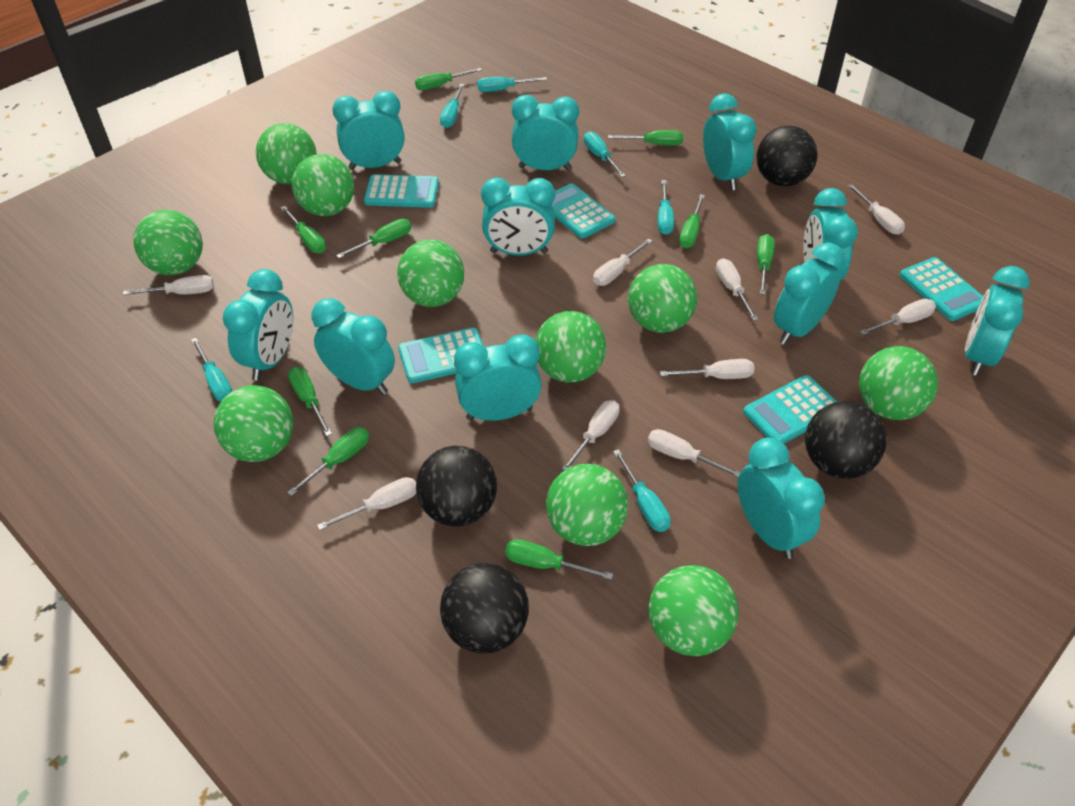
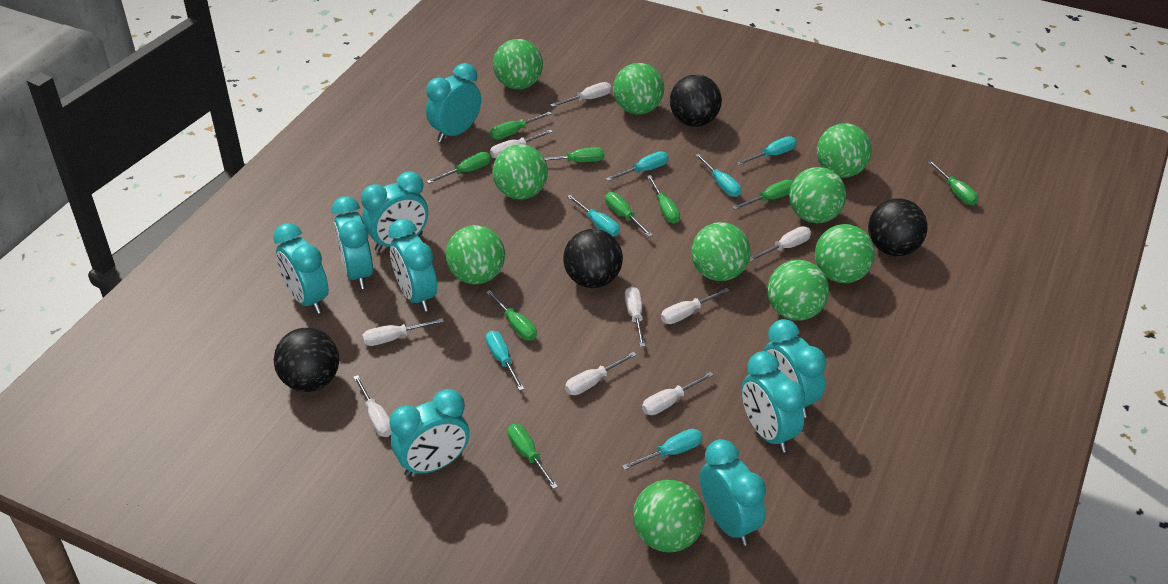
turquoise calculator: 5 -> 0
turquoise clock: 11 -> 9

